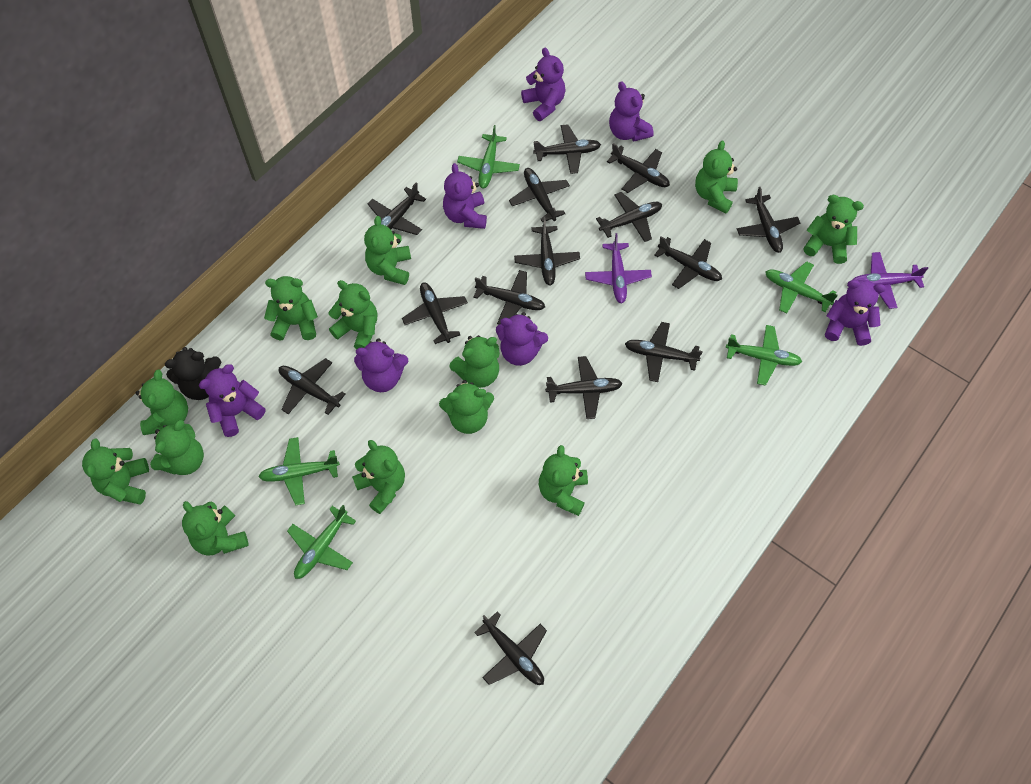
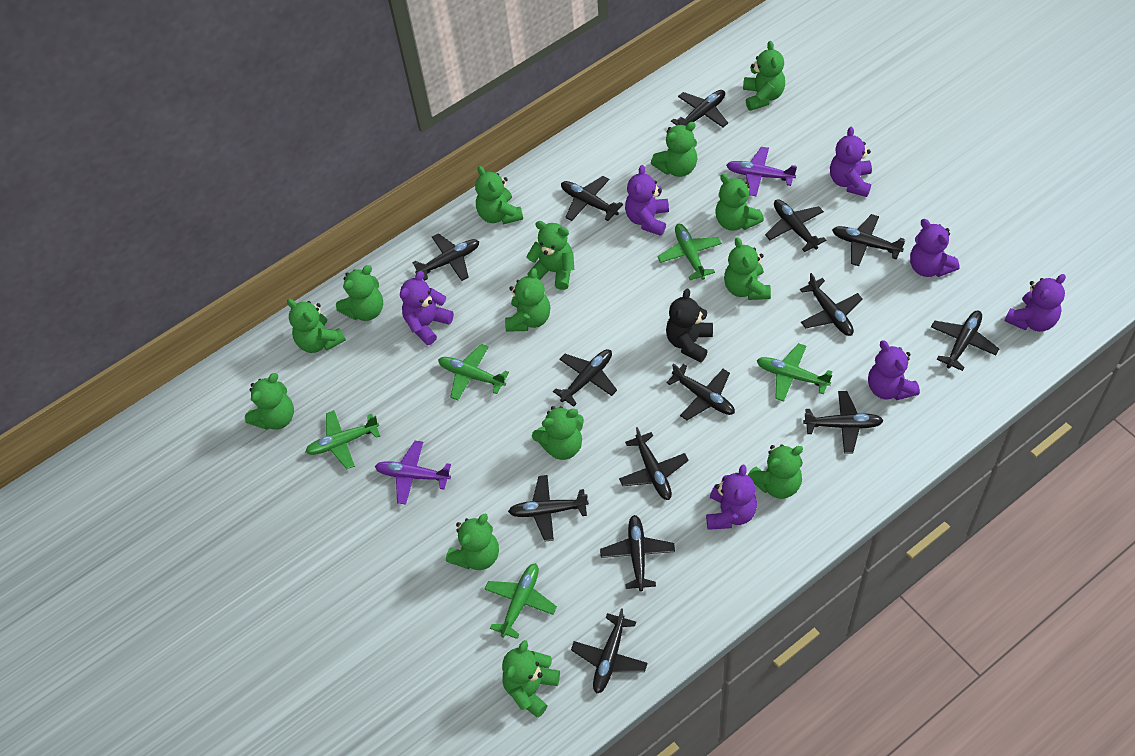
green teddy bear: 13 -> 14

